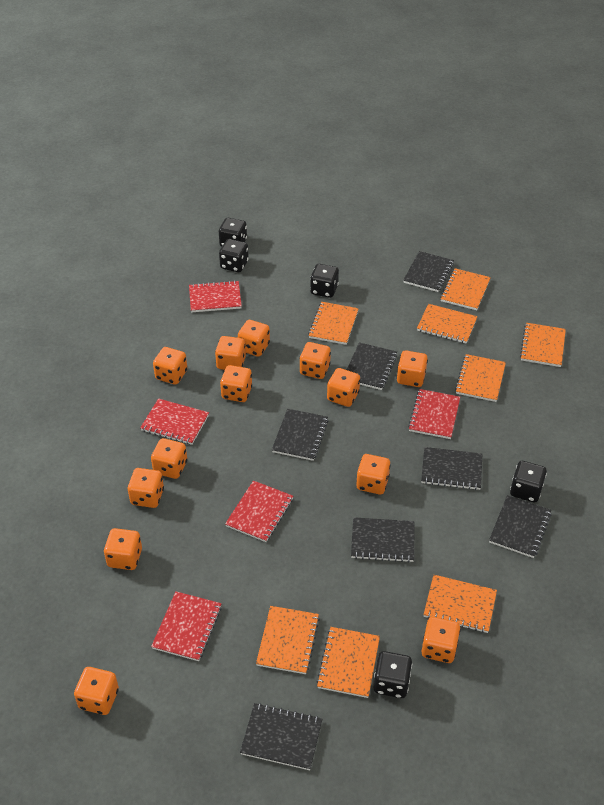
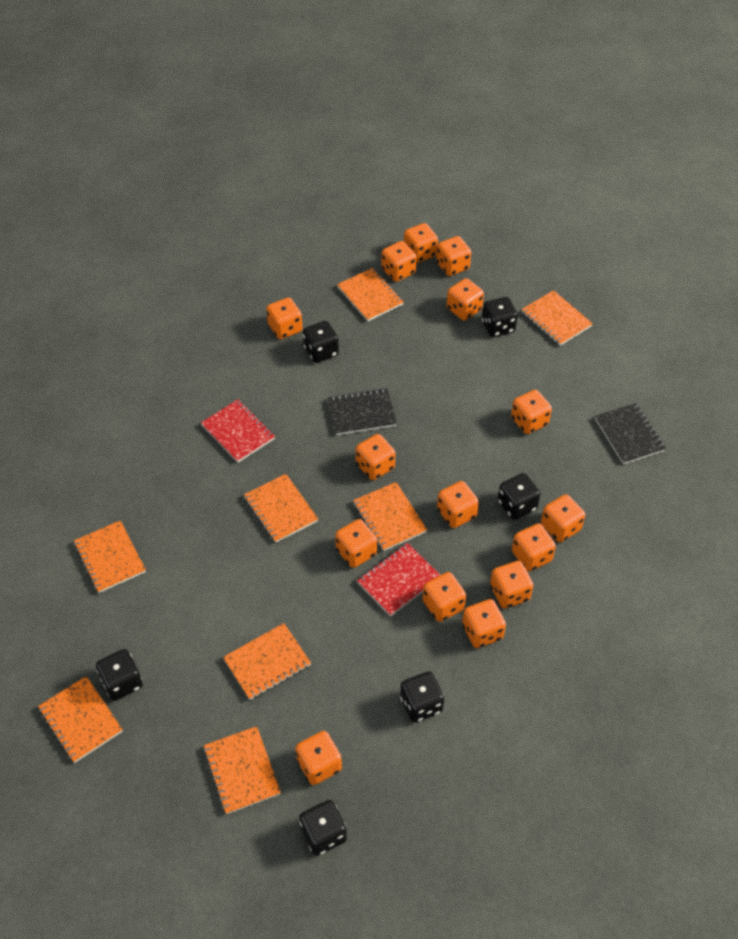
black dice: 5 -> 6
black notebook: 7 -> 2
orange dice: 13 -> 15
red notebook: 5 -> 2

